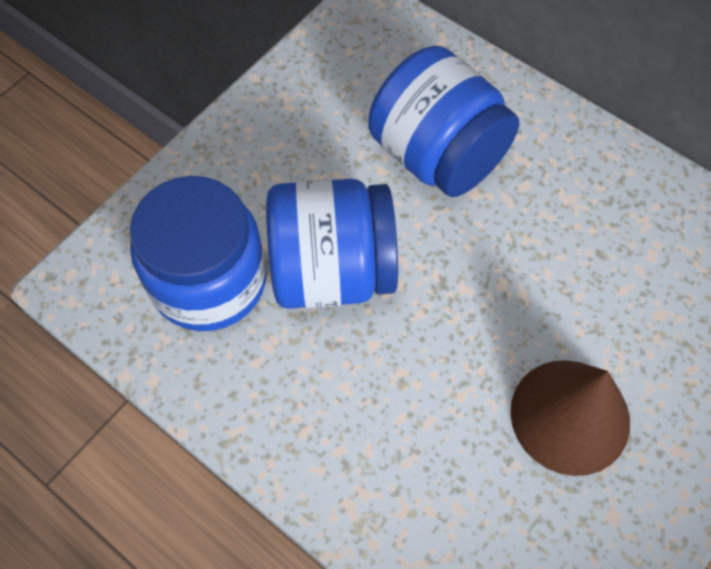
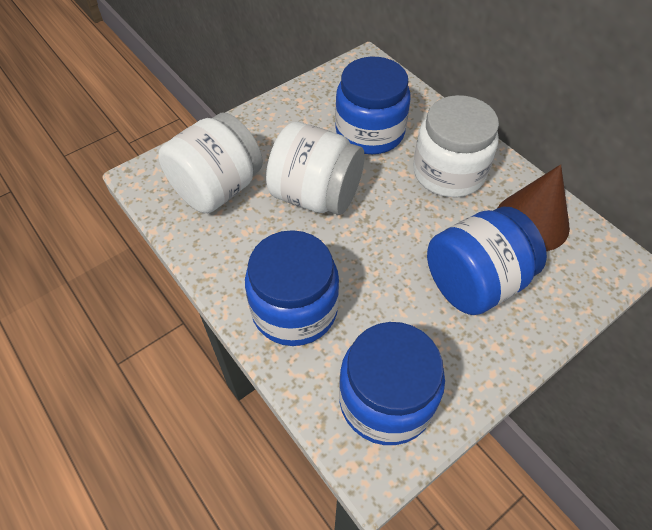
blue jar: 3 -> 4
white jar: 0 -> 3

